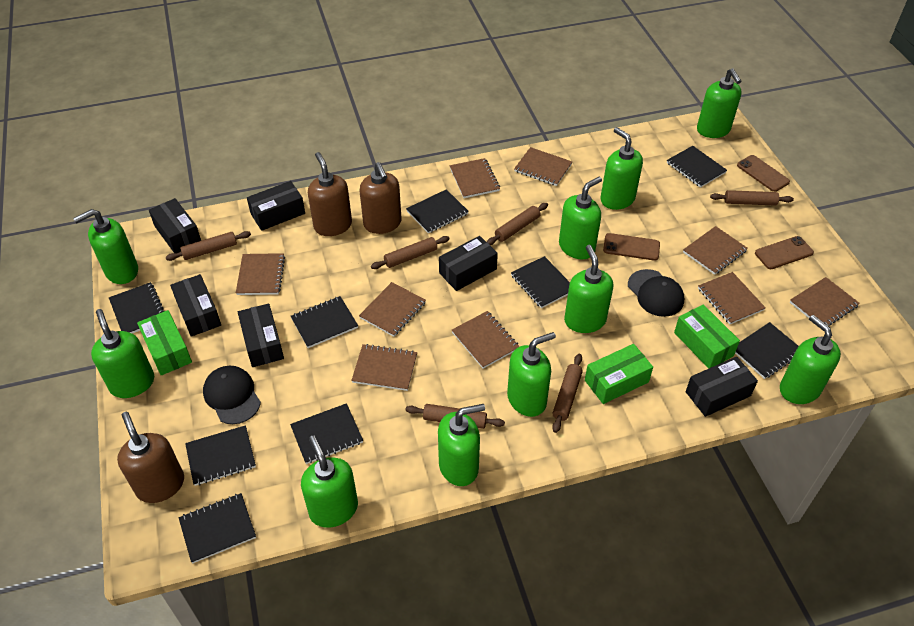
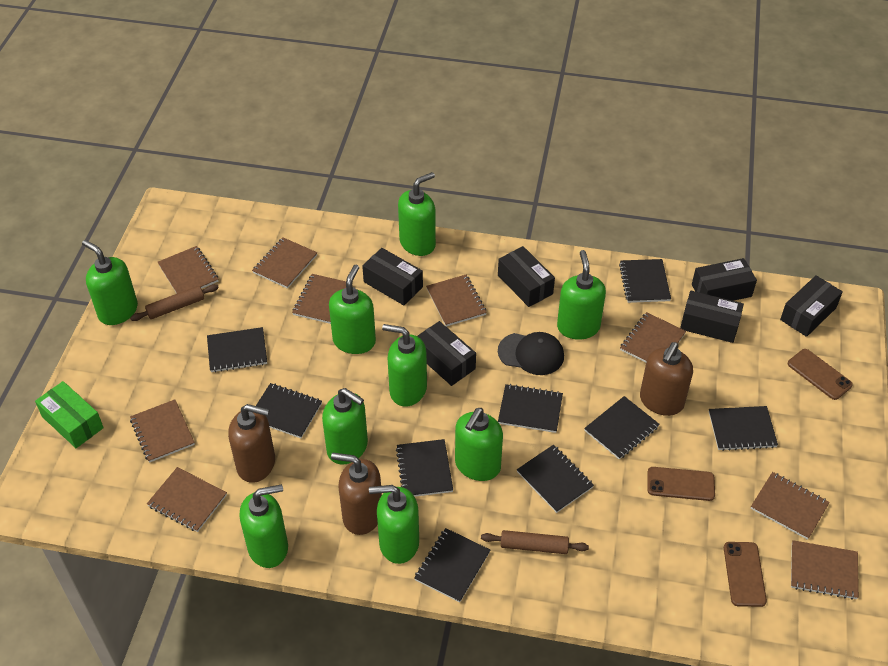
black cap: 2 -> 1
brown rolling pin: 6 -> 2
green box: 3 -> 1
green soap dispenser: 10 -> 9

